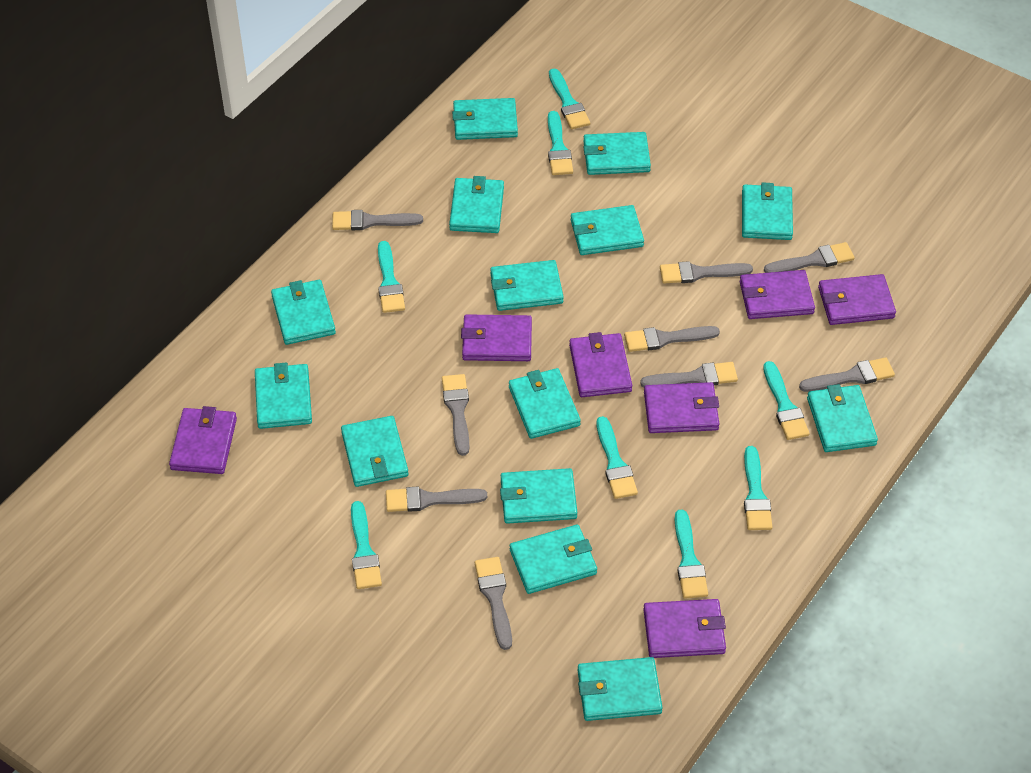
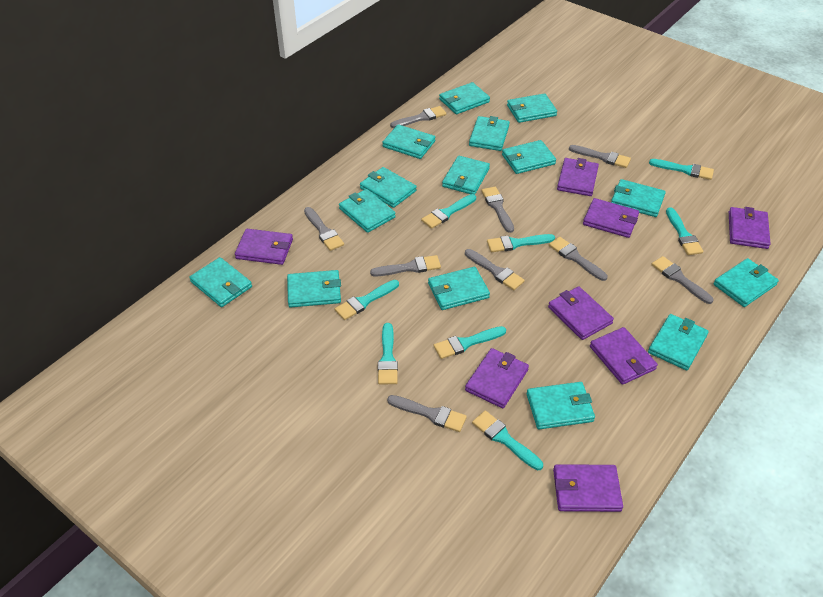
purple wallet: 7 -> 8
turquoise wallet: 14 -> 15

